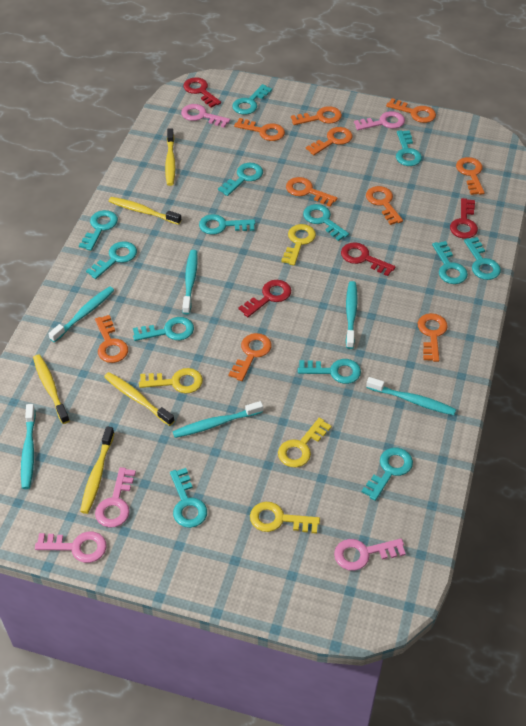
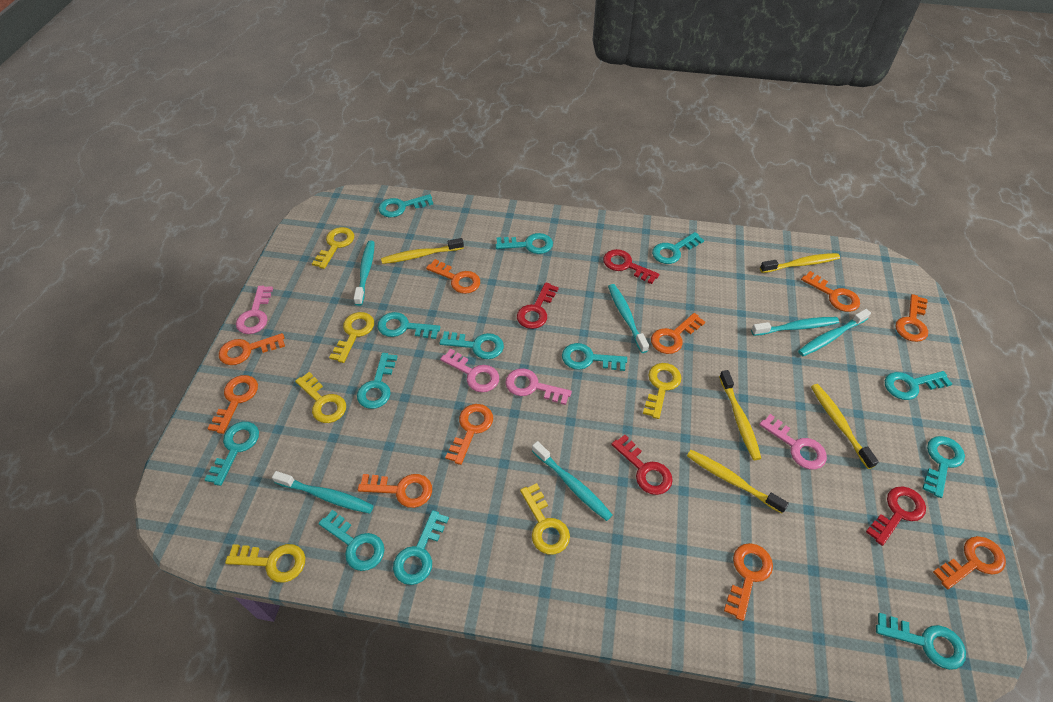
pink key: 5 -> 4
yellow key: 4 -> 6

